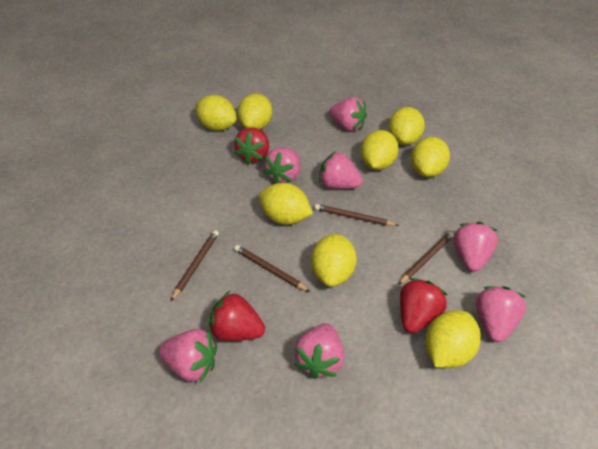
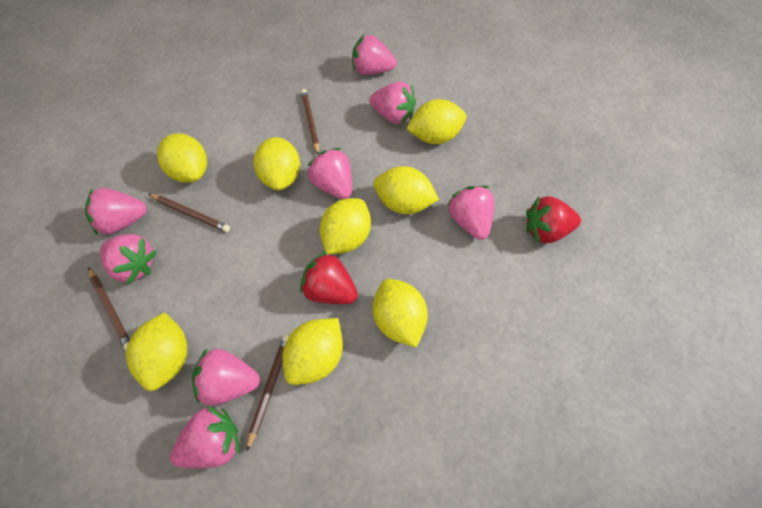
pink strawberry: 7 -> 8
red strawberry: 3 -> 2

